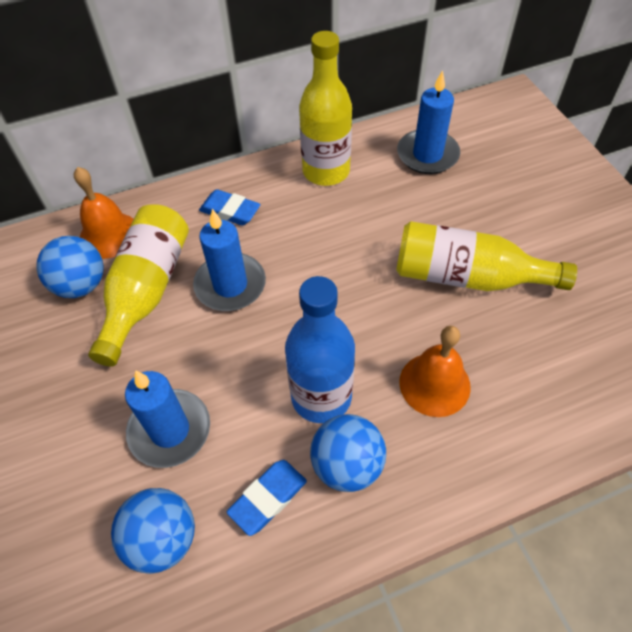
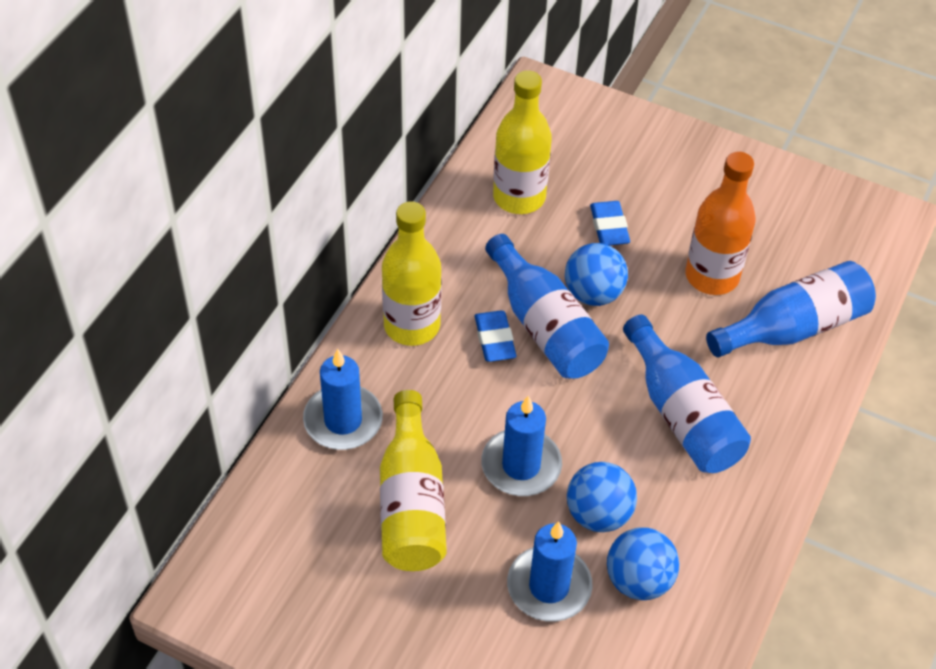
blue bottle: 1 -> 3
orange bell: 2 -> 0
orange bottle: 0 -> 1

